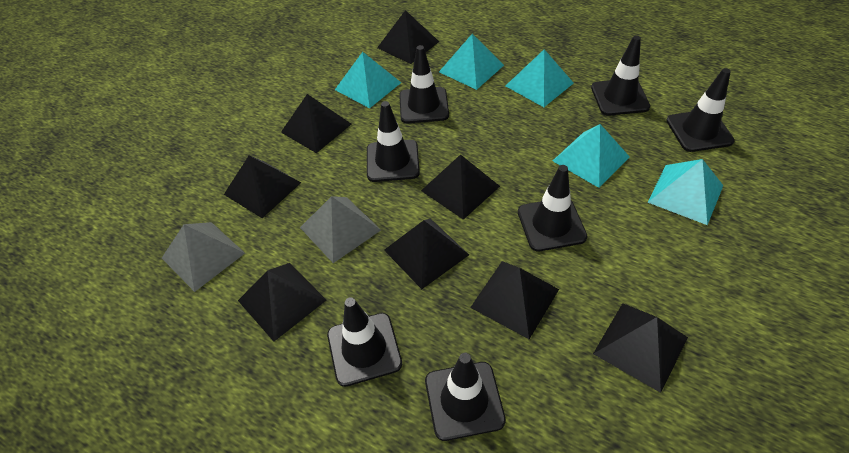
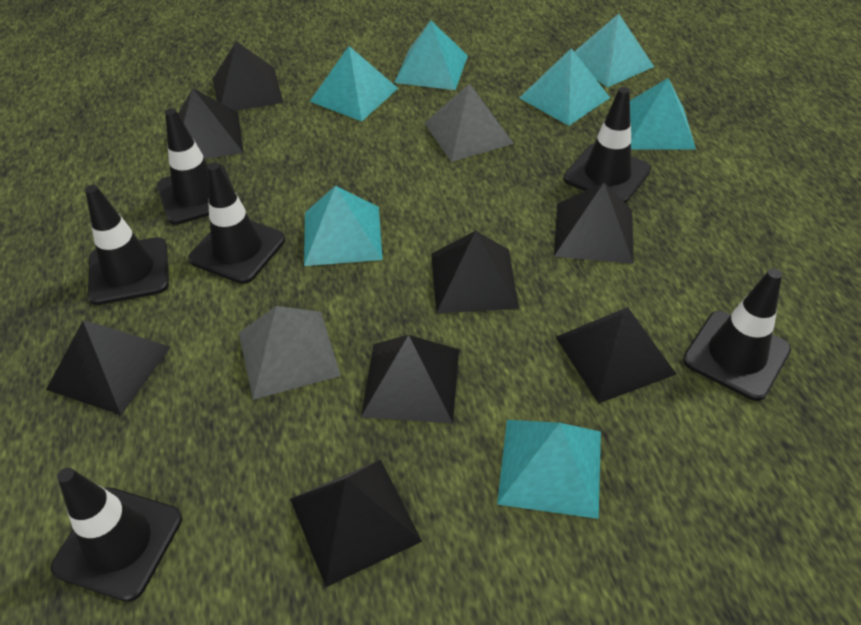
black traffic cone: 7 -> 6
turquoise pyramid: 5 -> 7

